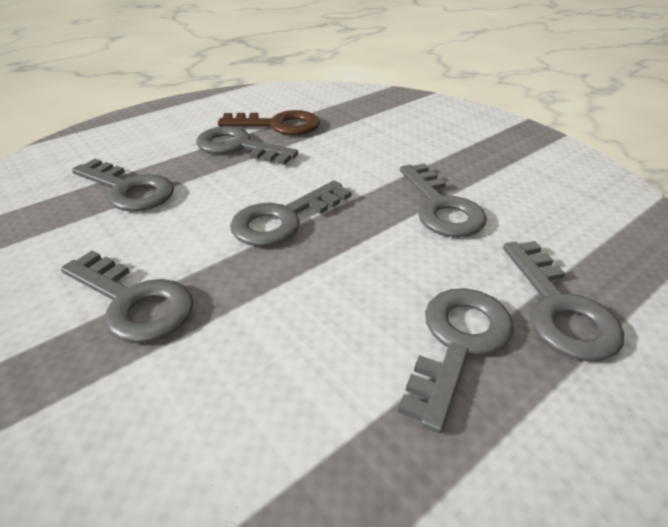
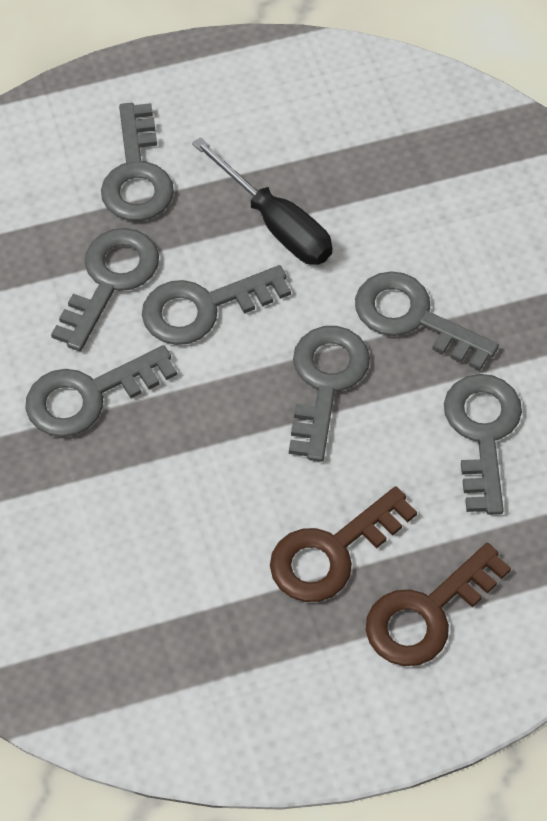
black screwdriver: 0 -> 1
brown key: 1 -> 2

